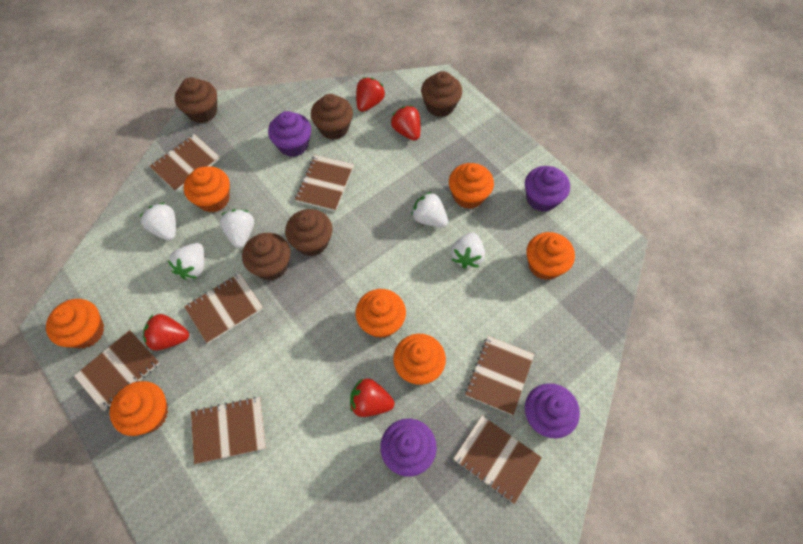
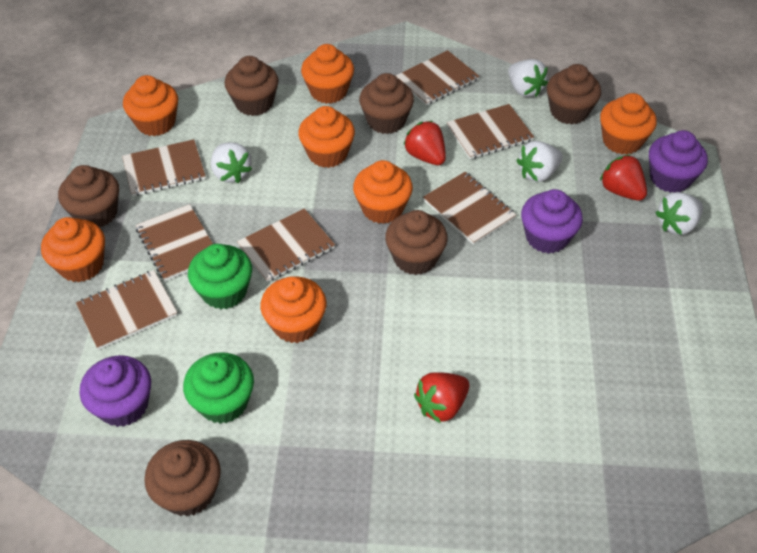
brown cupcake: 5 -> 6
green cupcake: 0 -> 2
purple cupcake: 4 -> 3
red strawberry: 4 -> 3
white strawberry: 5 -> 4

